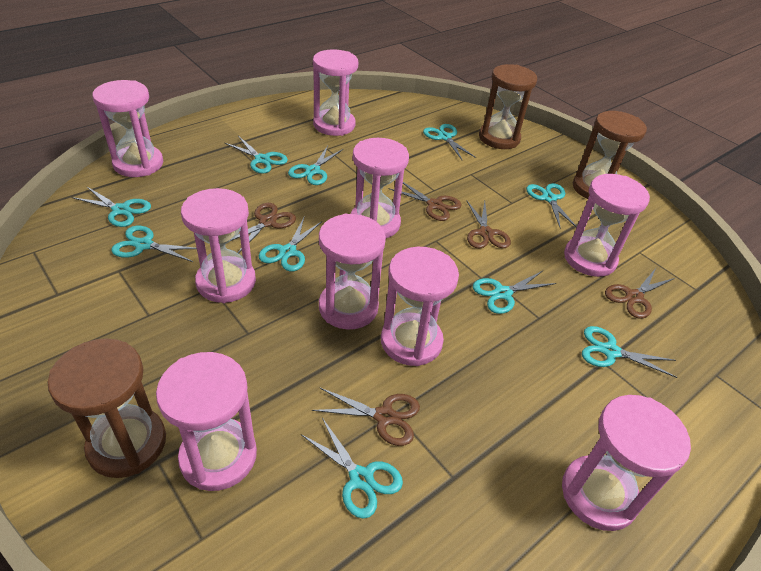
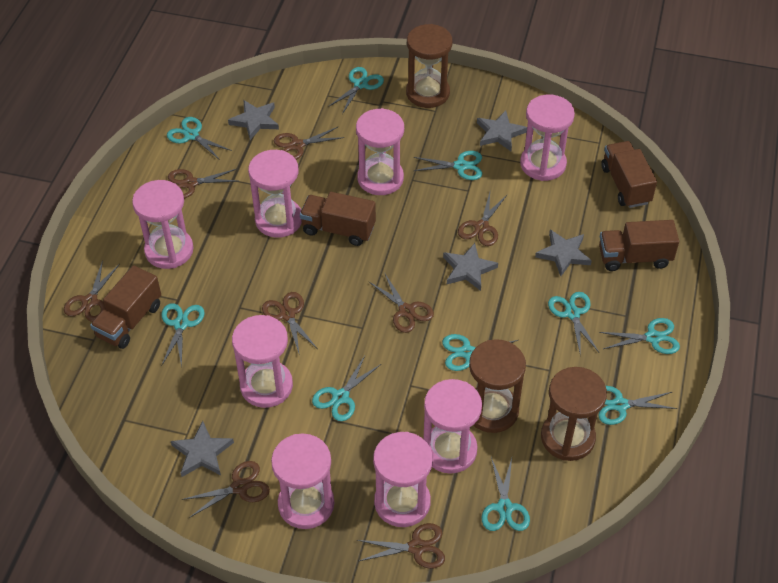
brown scissors: 5 -> 8
brown truck: 0 -> 4
grey star: 0 -> 5
pink hourglass: 9 -> 8

